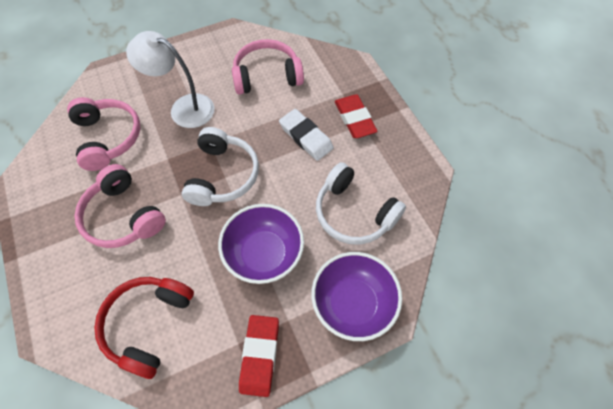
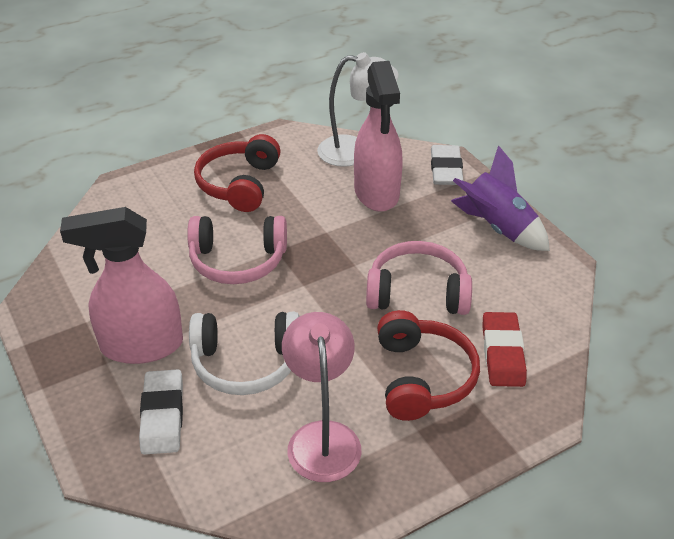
pink headphones: 3 -> 2
pink lamp: 0 -> 1
pink spray bottle: 0 -> 2
purple bowl: 2 -> 0
purple rocket: 0 -> 1
red eraser: 2 -> 1
red headphones: 1 -> 2
white eraser: 1 -> 2
white headphones: 2 -> 1

